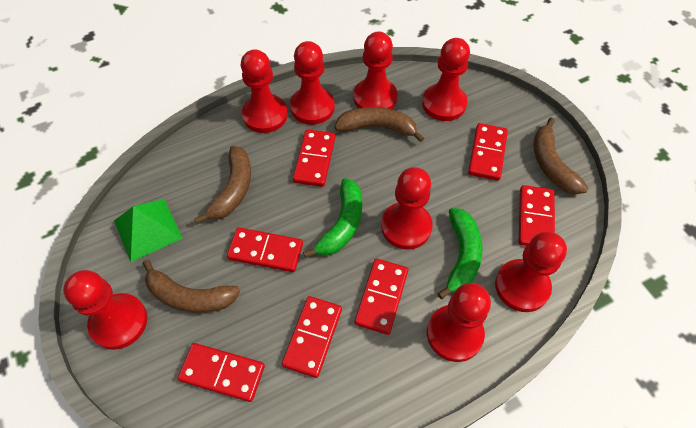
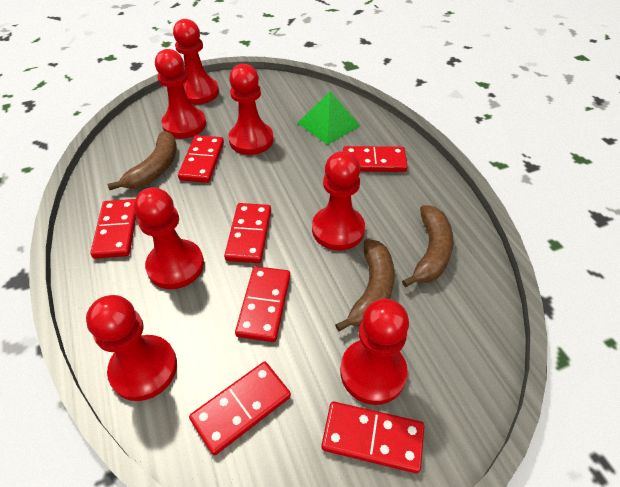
brown banana: 4 -> 3
green banana: 2 -> 0
red pawn: 8 -> 7

